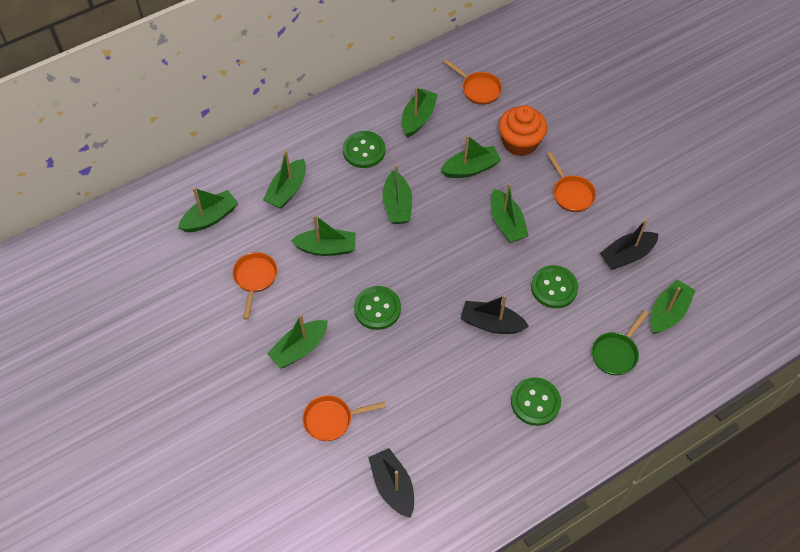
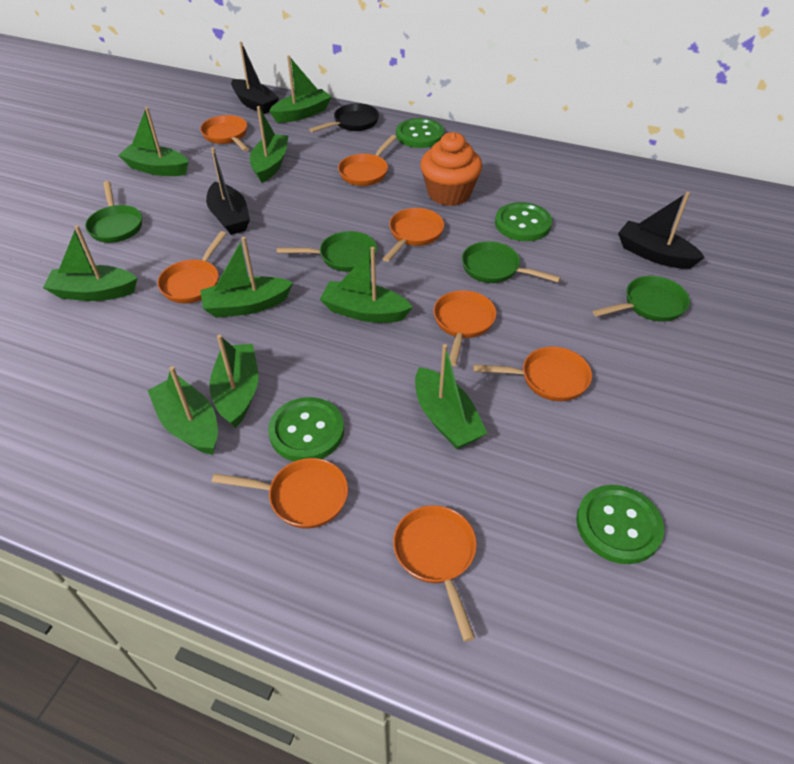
black pan: 0 -> 1
green pan: 1 -> 4
orange pan: 4 -> 8

